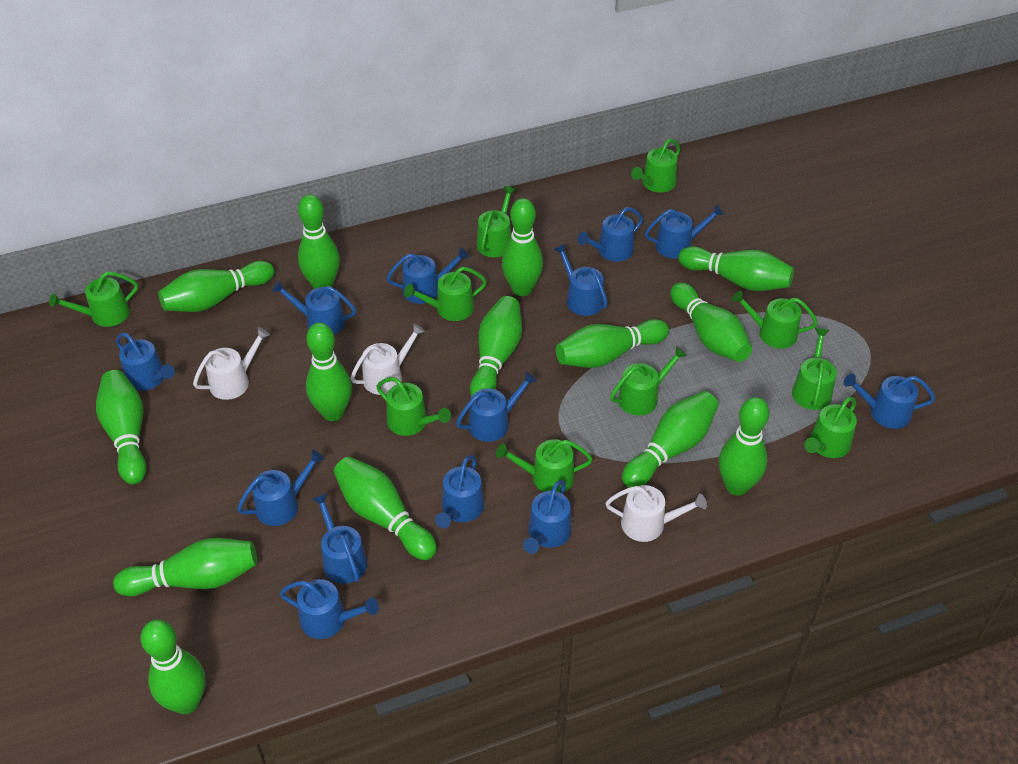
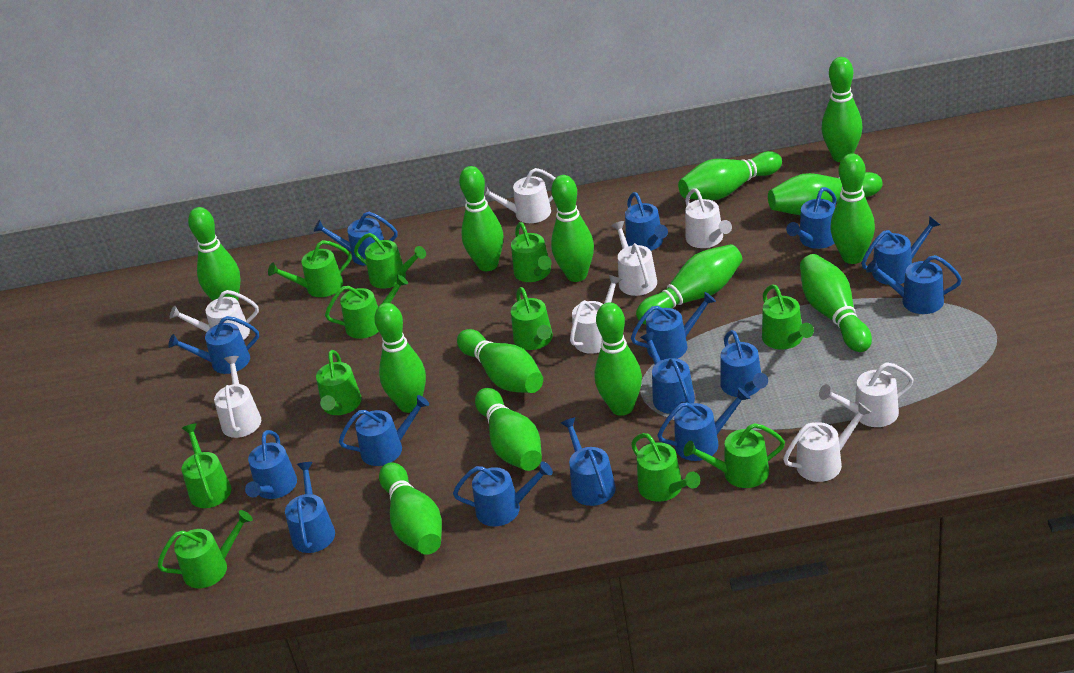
blue watering can: 13 -> 15
green watering can: 10 -> 11
white watering can: 3 -> 8

